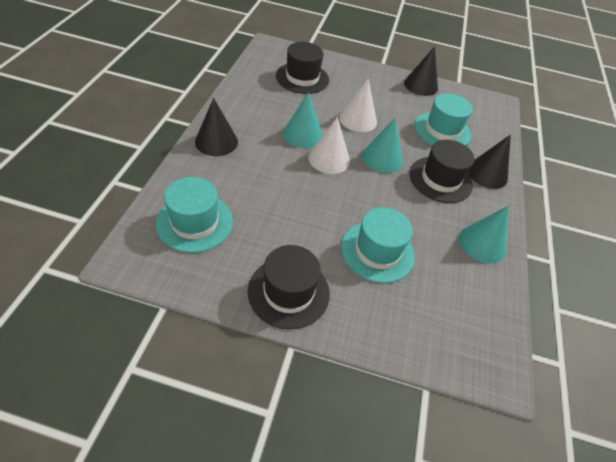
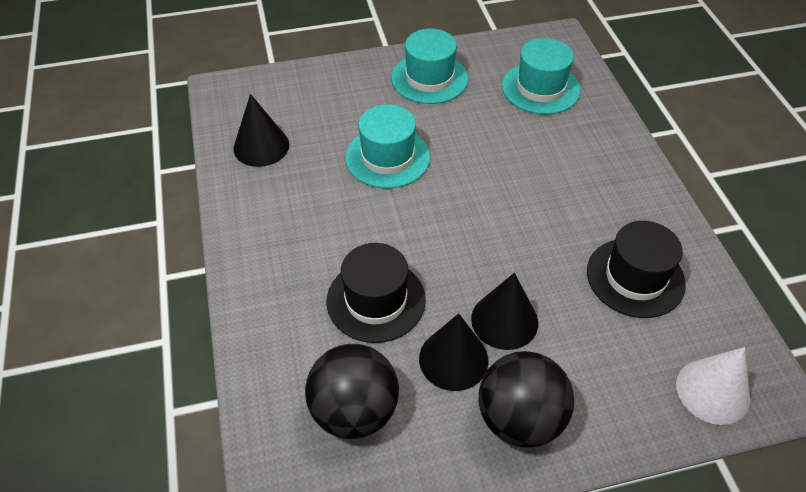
black ball: 0 -> 2
black hat: 3 -> 2
turquoise cone: 3 -> 0
white cone: 2 -> 1

